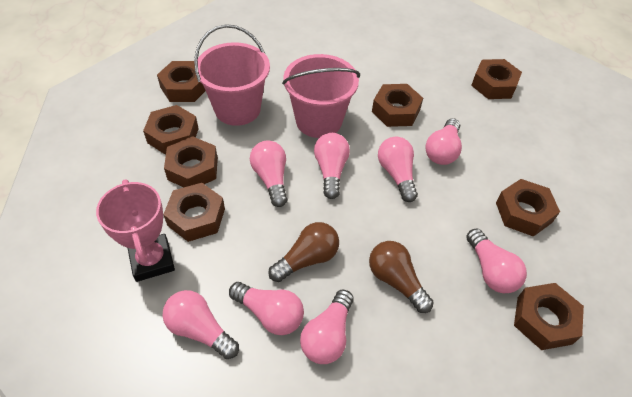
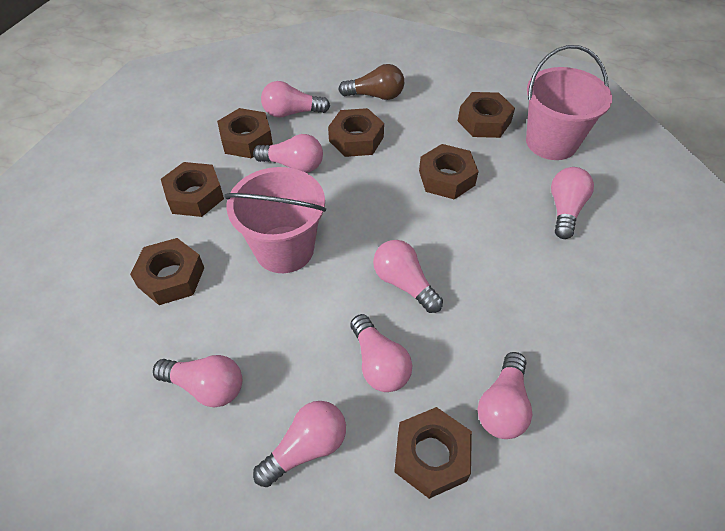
brown light bulb: 2 -> 1
brown nut: 8 -> 7
pink trophy: 1 -> 0

